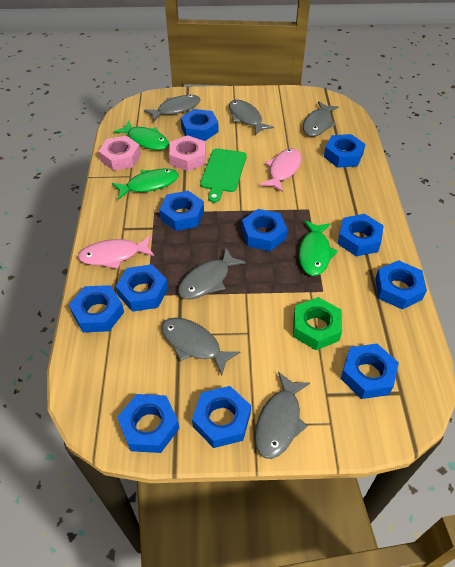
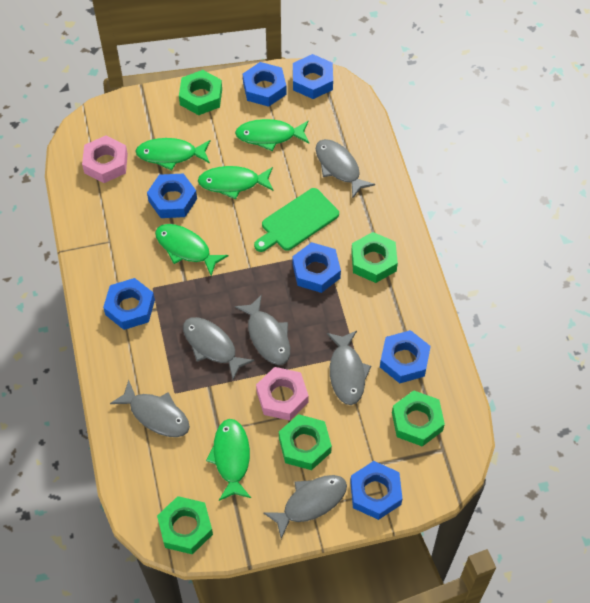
blue nut: 11 -> 7
green fish: 3 -> 5
green nut: 1 -> 5
pink fish: 2 -> 0

